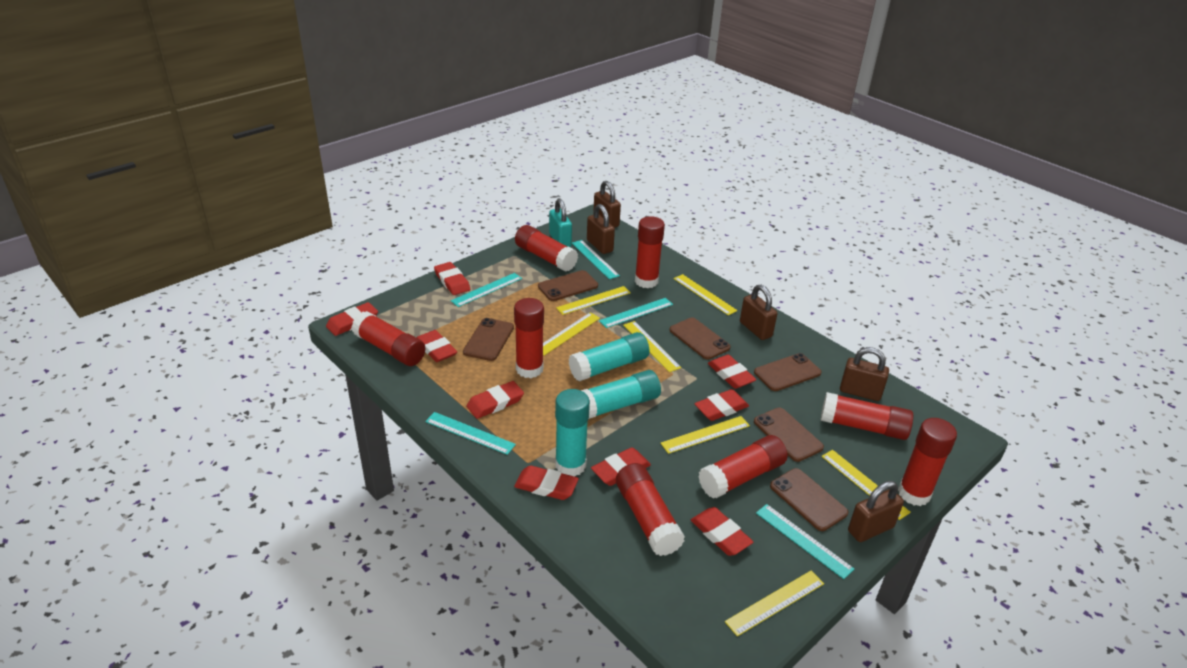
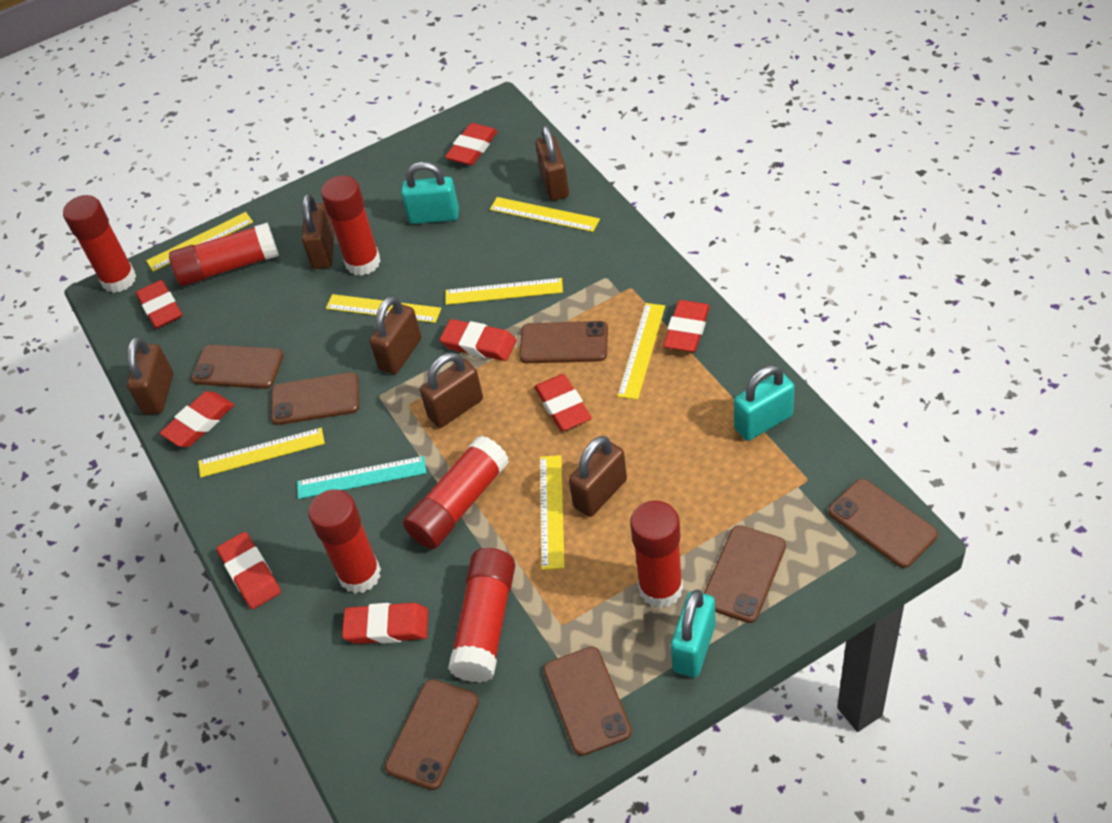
brown padlock: 5 -> 6
brown phone: 6 -> 7
red eraser: 9 -> 8
red glue stick: 8 -> 7
turquoise glue stick: 3 -> 0
turquoise padlock: 1 -> 3
turquoise ruler: 5 -> 1

